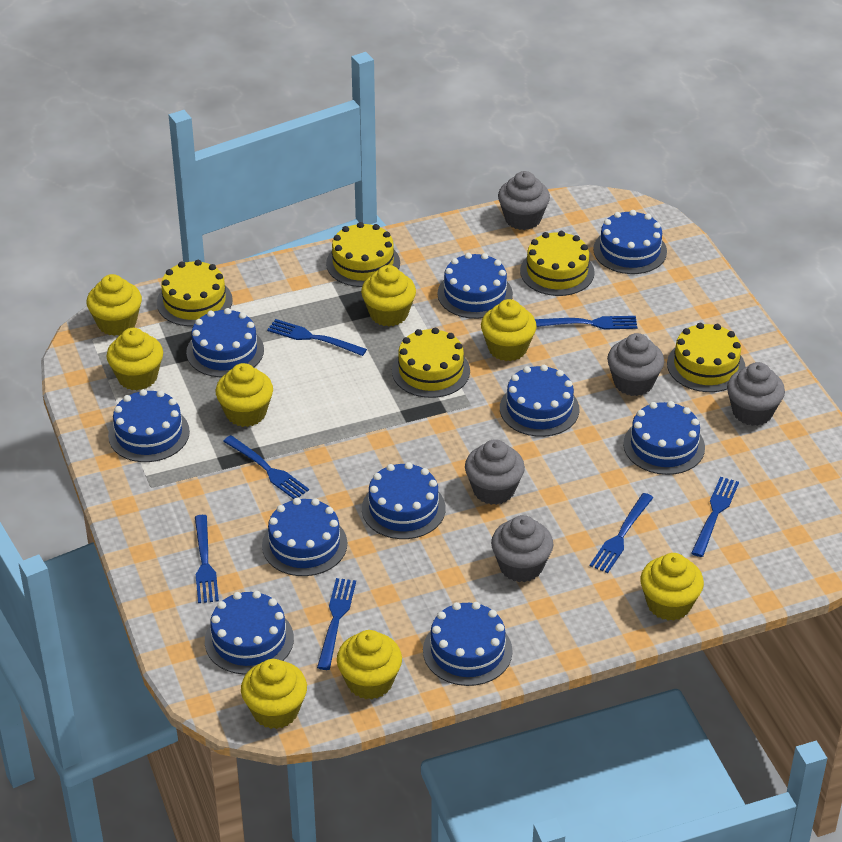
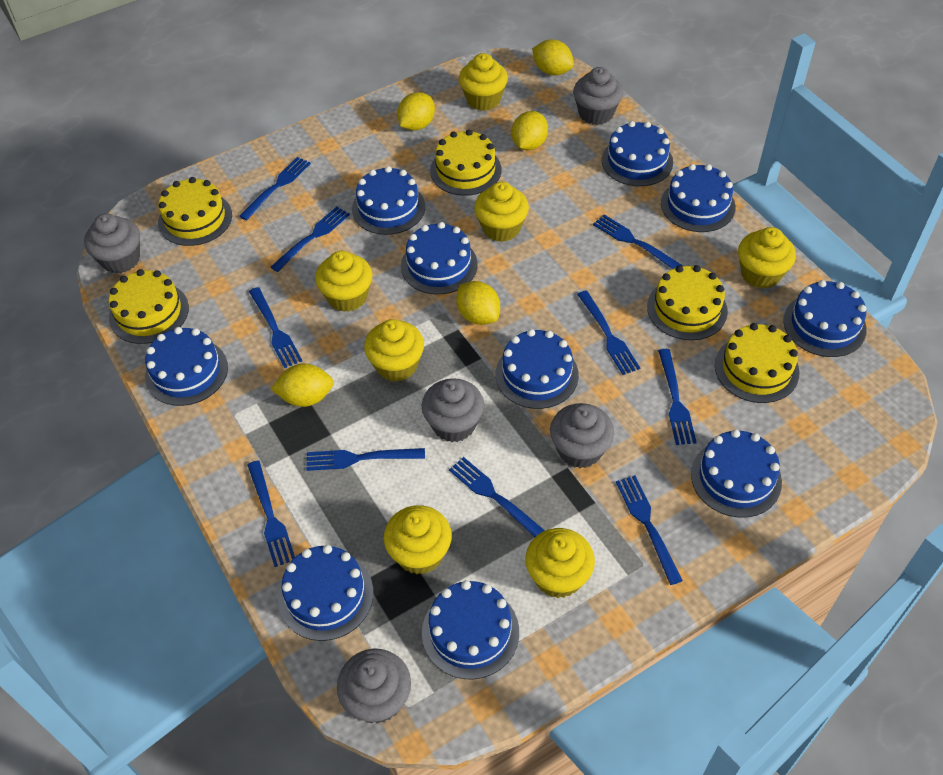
blue fork: 7 -> 10
yellow cupcake: 8 -> 7
yellow lemon: 0 -> 5

